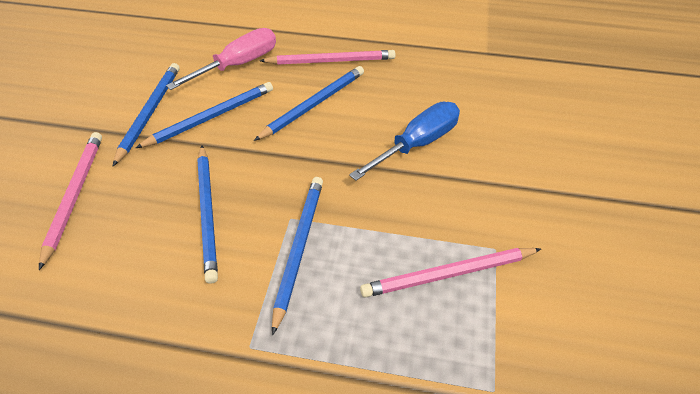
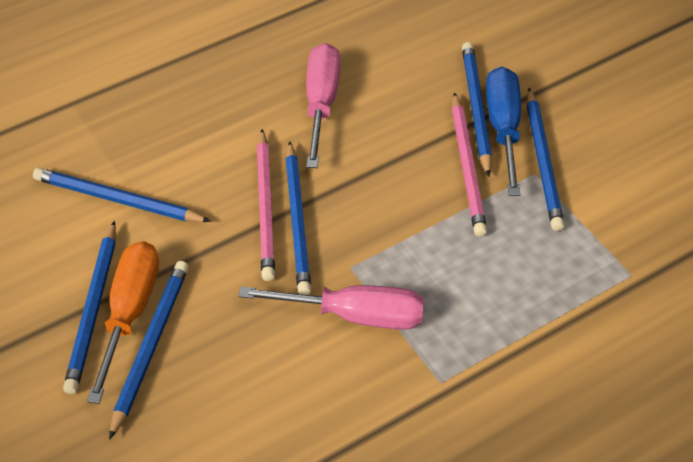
blue pencil: 5 -> 6
orange screwdriver: 0 -> 1
pink pencil: 3 -> 2
pink screwdriver: 1 -> 2

